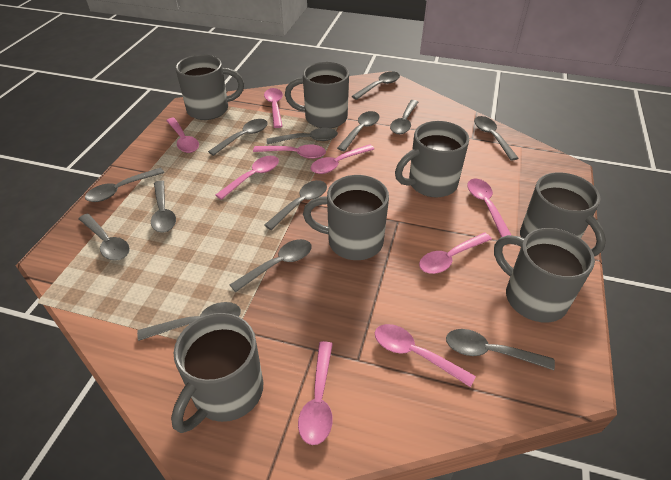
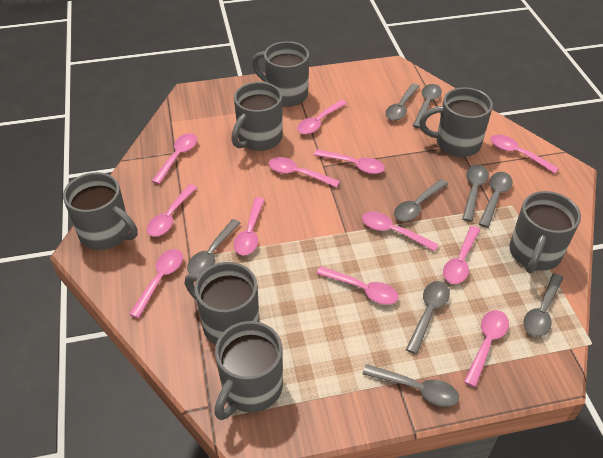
grey spoon: 13 -> 9
pink spoon: 9 -> 12

